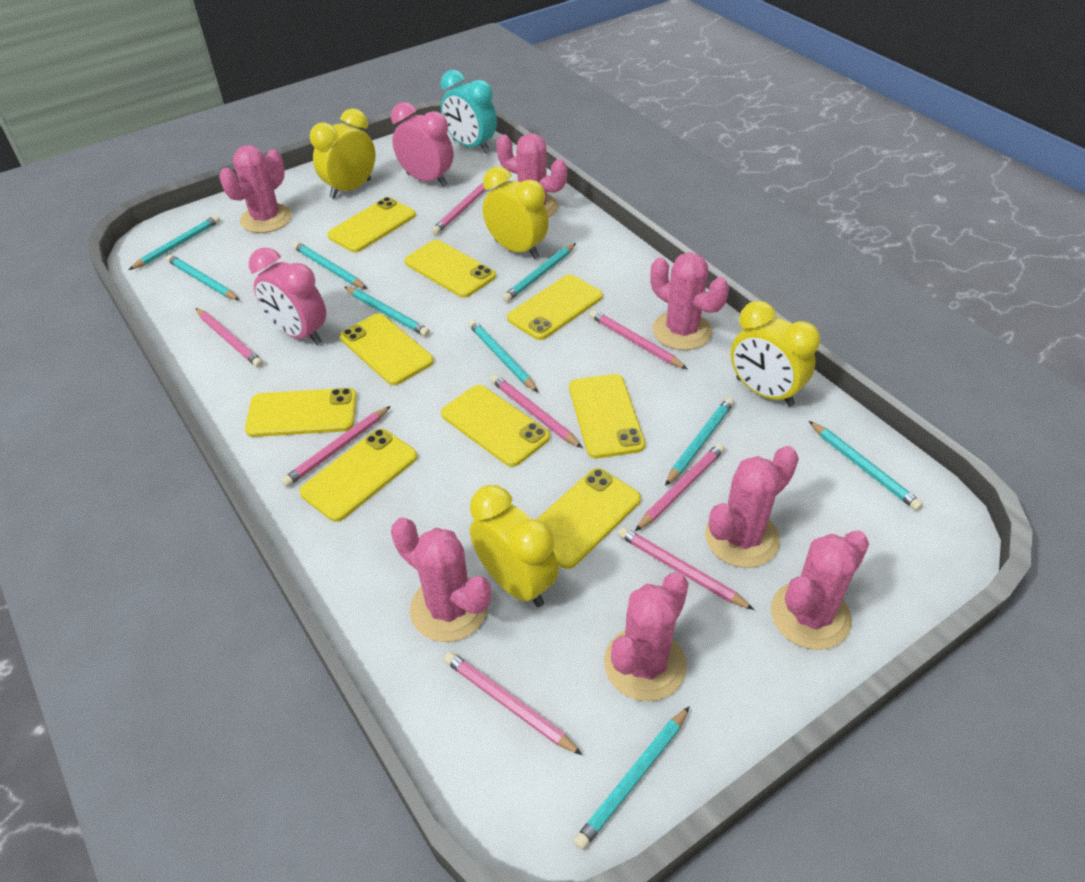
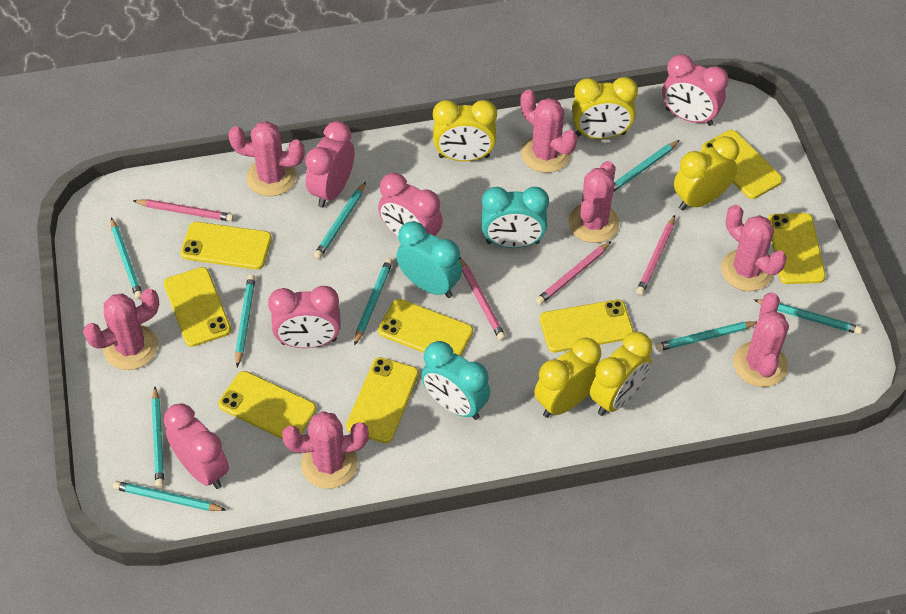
pink clock: 2 -> 5
pink pencil: 8 -> 4
turquoise clock: 1 -> 3
yellow clock: 4 -> 5
yellow phone: 9 -> 8

